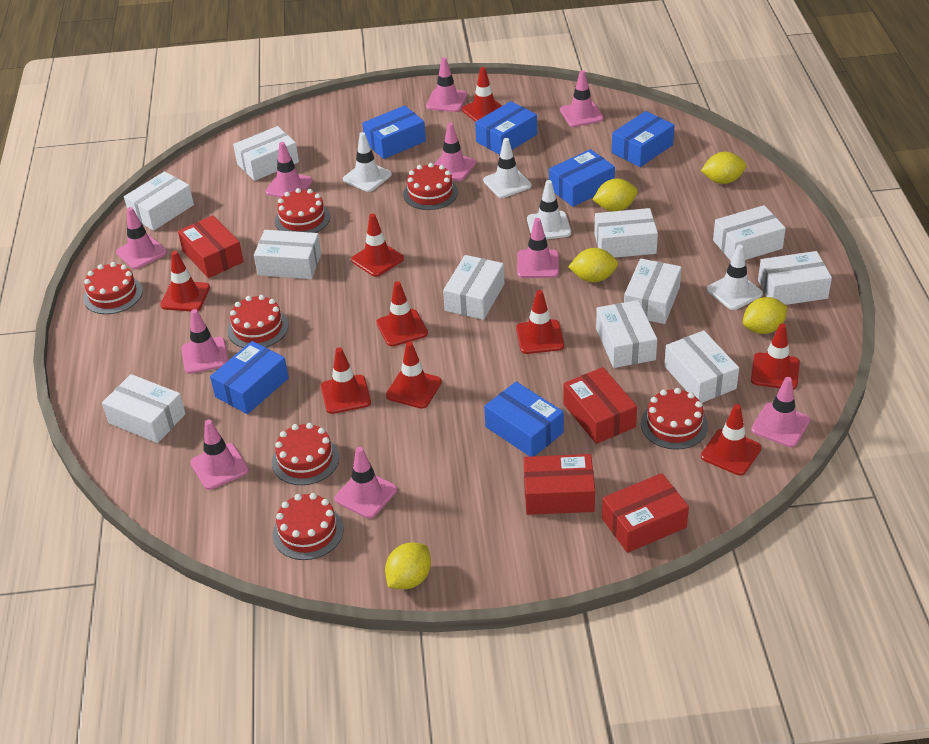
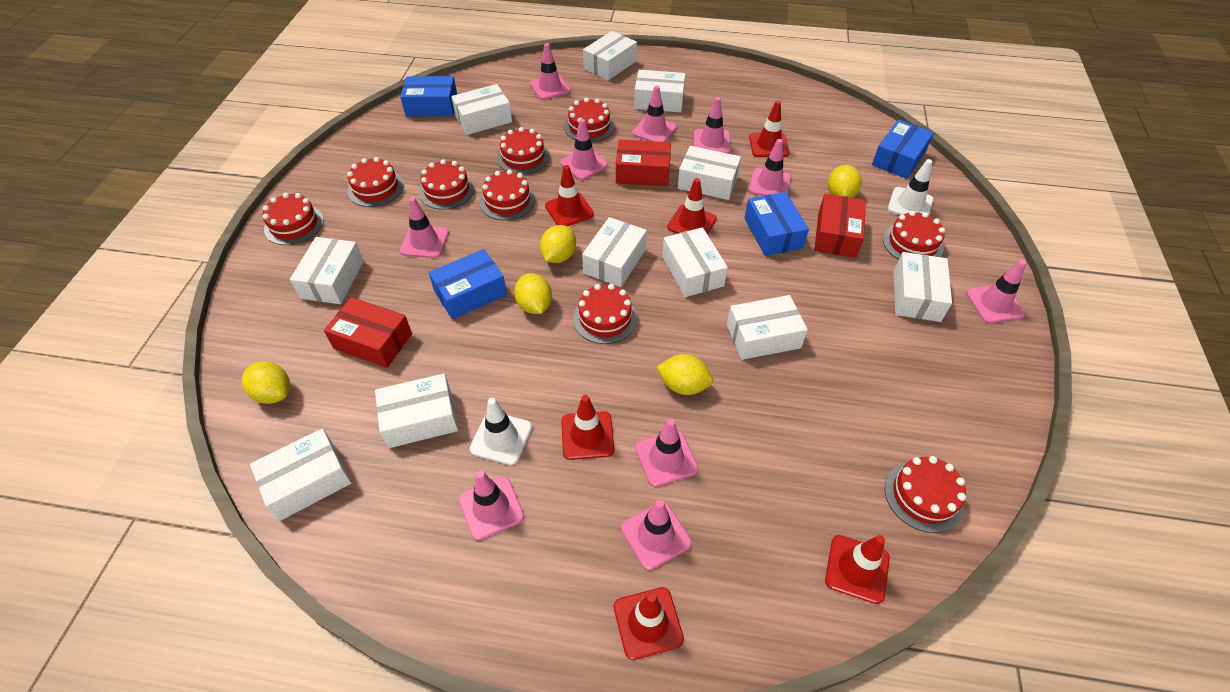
blue box: 6 -> 4
red box: 4 -> 3
red cake: 7 -> 9
red traffic cone: 9 -> 6
white traffic cone: 4 -> 2

